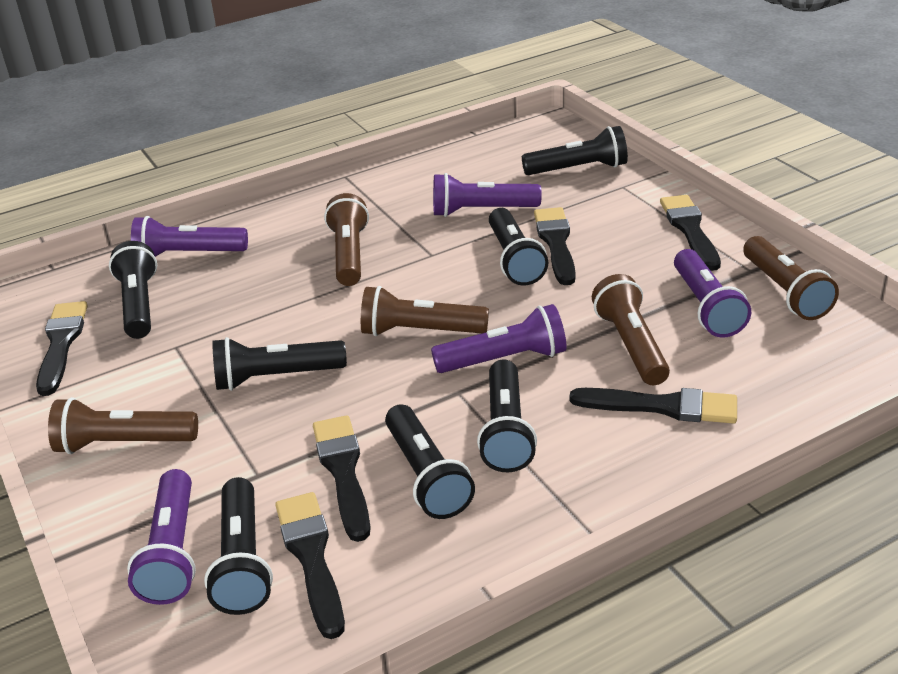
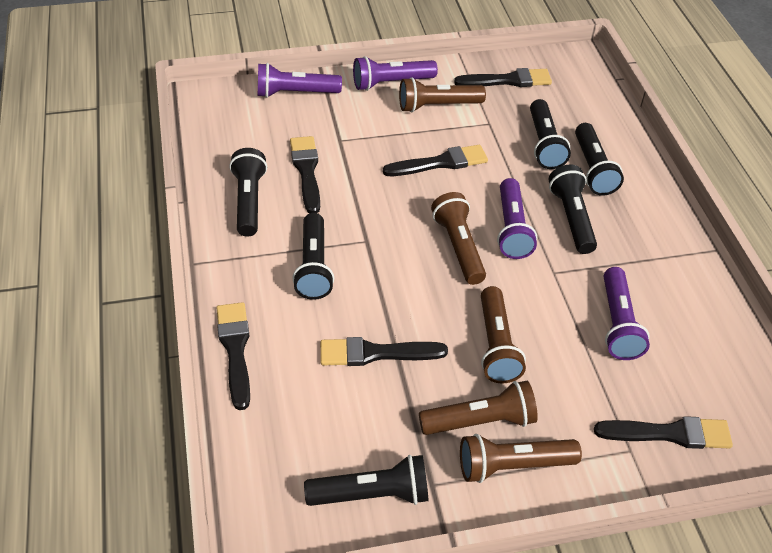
black flashlight: 7 -> 6
purple flashlight: 5 -> 4

